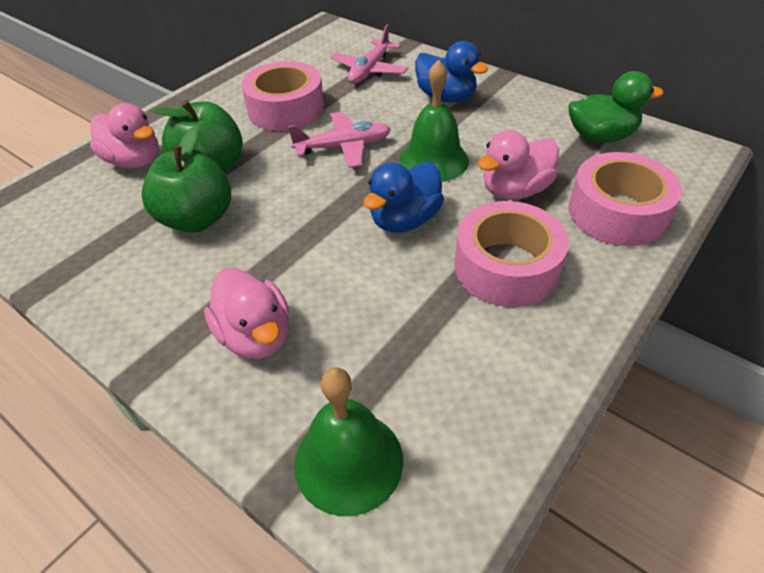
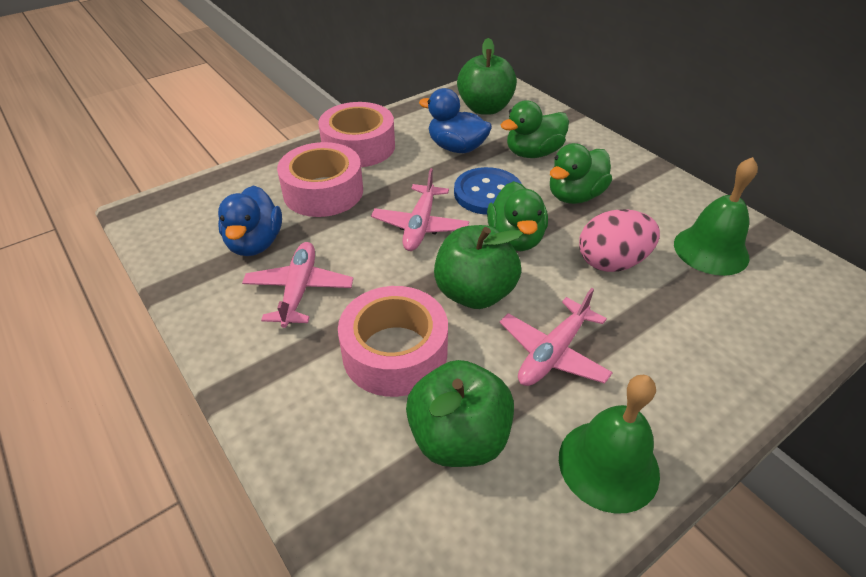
blue button: 0 -> 1
green apple: 2 -> 3
green duck: 1 -> 3
pink duck: 3 -> 0
pink egg: 0 -> 1
pink plane: 2 -> 3

